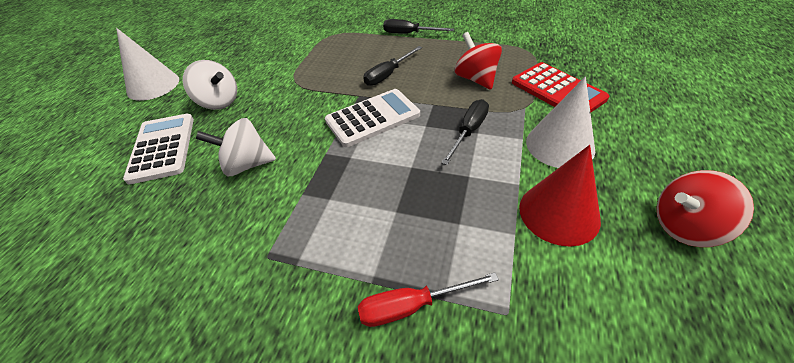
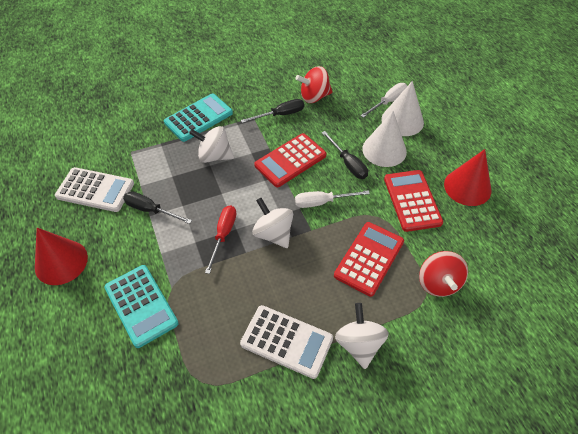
red calculator: 1 -> 3
red cone: 1 -> 2
turquoise calculator: 0 -> 2
white screwdriver: 0 -> 2
white spinning top: 2 -> 3

